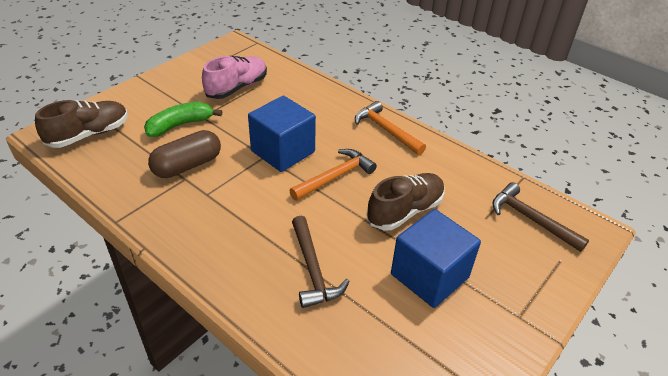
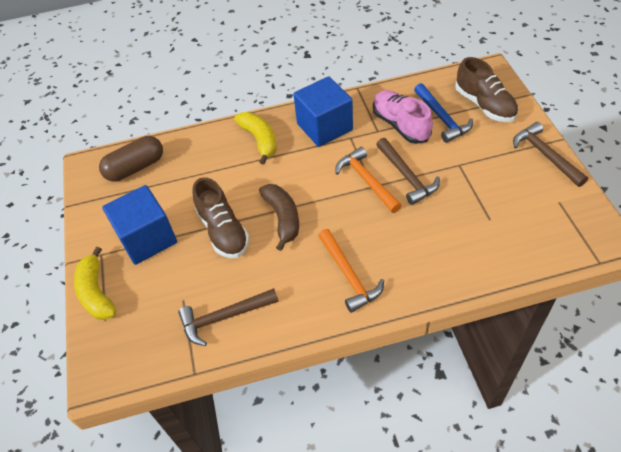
blue hammer: 0 -> 1
brown banana: 0 -> 1
brown hammer: 2 -> 3
green banana: 1 -> 0
yellow banana: 0 -> 2

